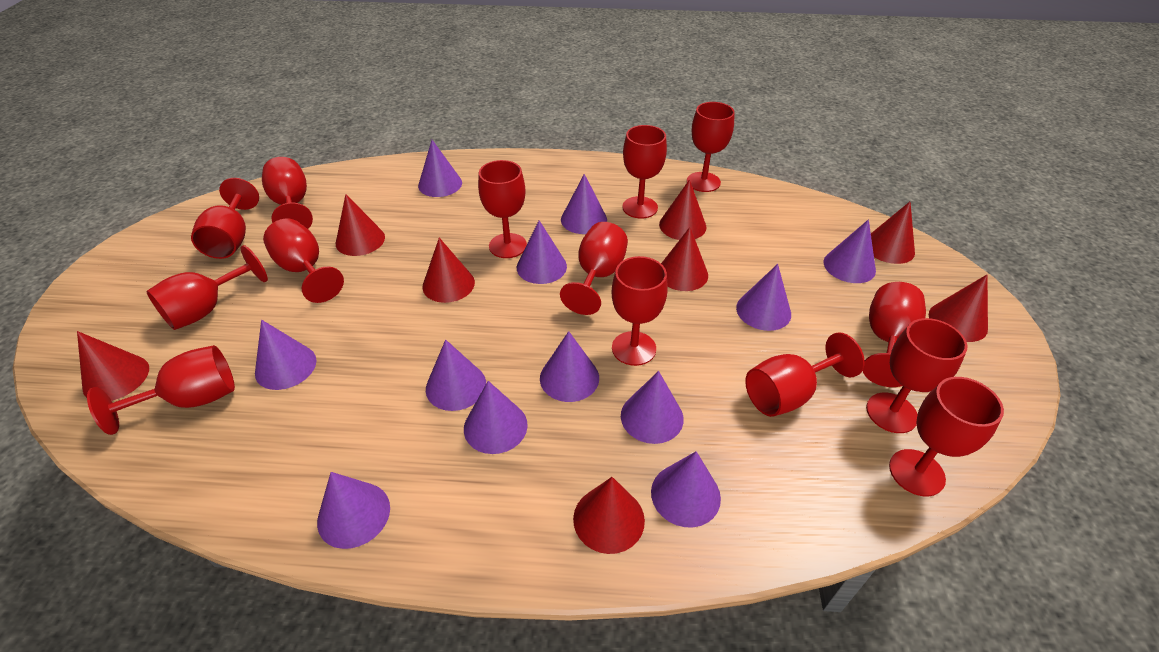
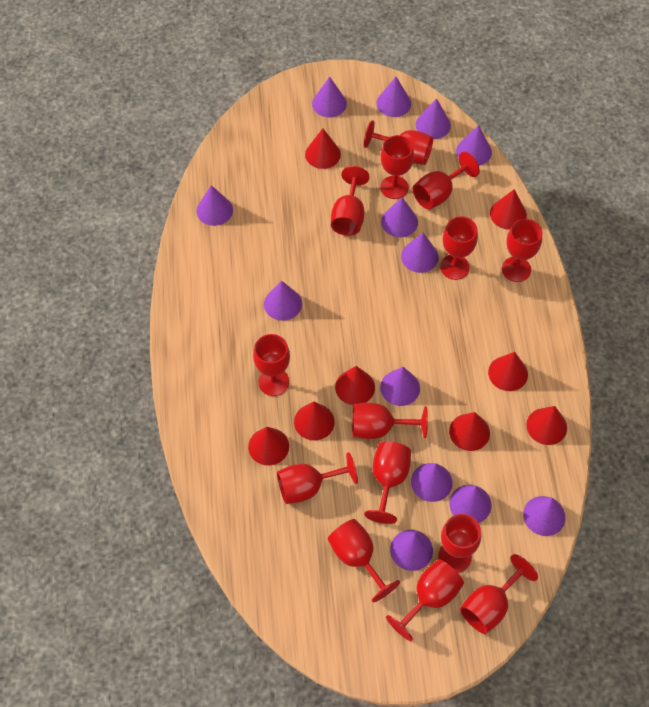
purple cone: 12 -> 13

